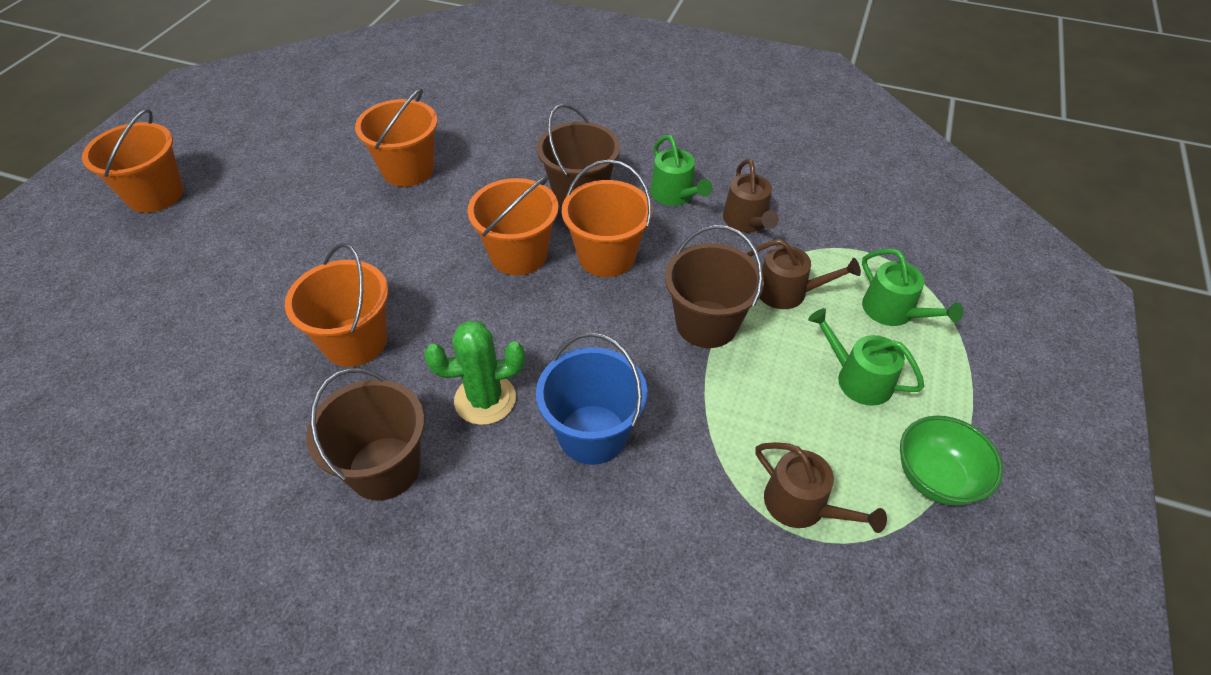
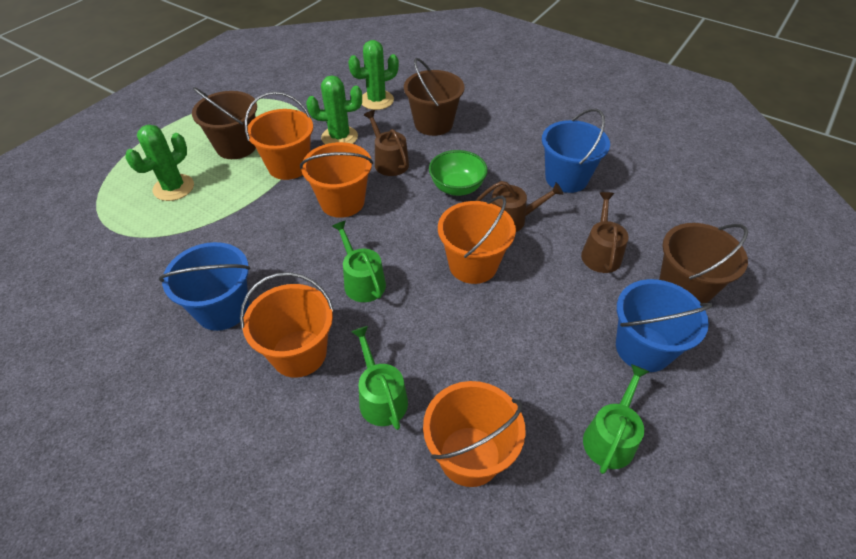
blue bucket: 1 -> 3
green cactus: 1 -> 3

